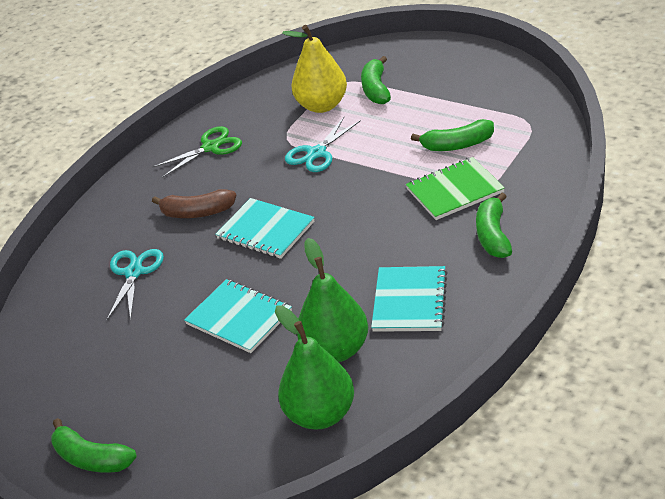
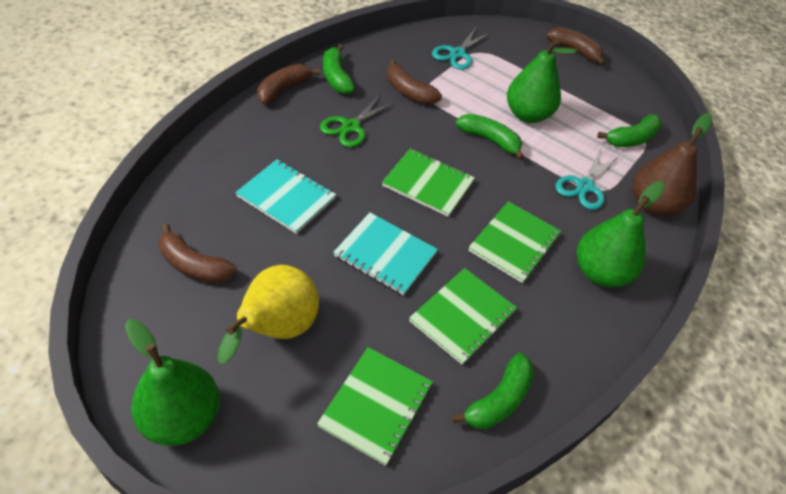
brown banana: 1 -> 4
brown pear: 0 -> 1
green notebook: 1 -> 4
green pear: 2 -> 3
turquoise notebook: 3 -> 2

